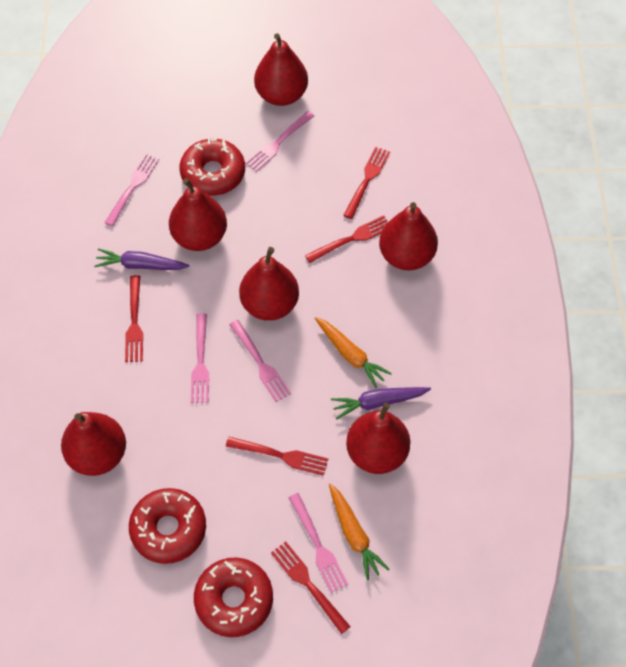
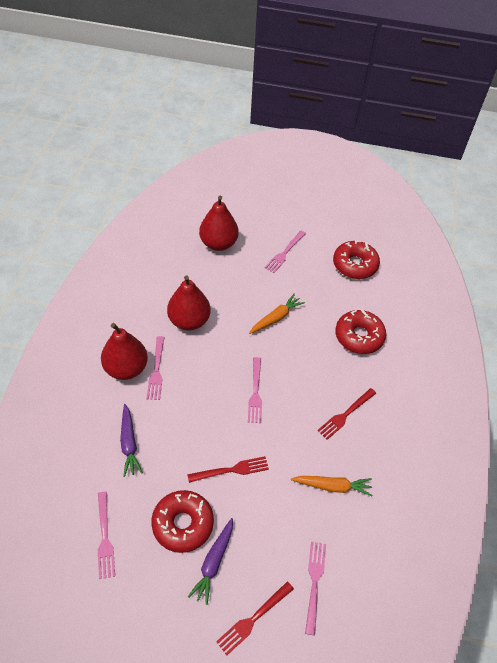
red fork: 5 -> 3
red pear: 6 -> 3

